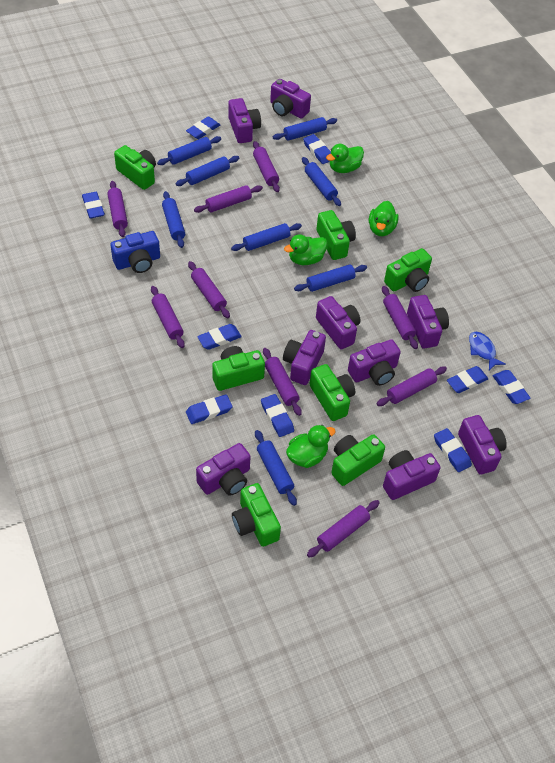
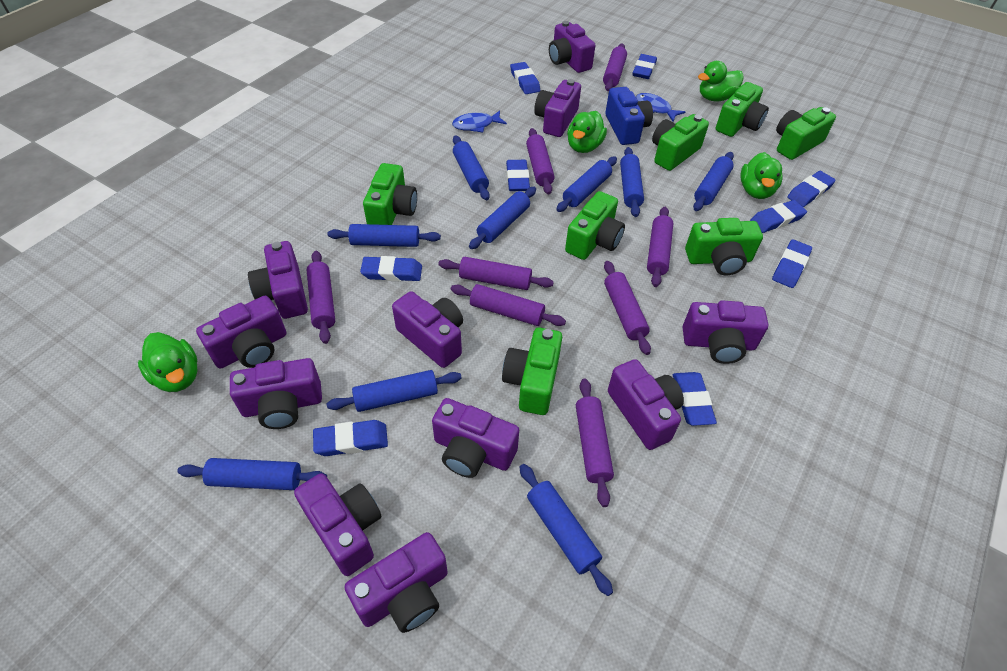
blue fish: 1 -> 2
blue rolling pin: 8 -> 9
purple camera: 9 -> 11
purple rolling pin: 9 -> 8

